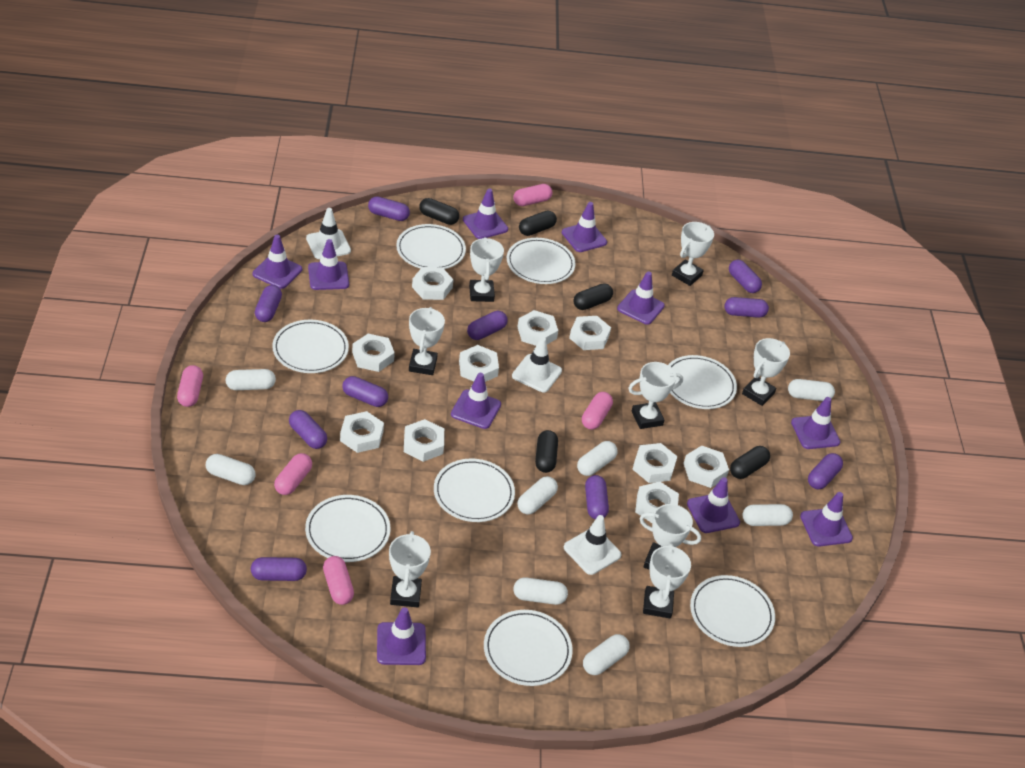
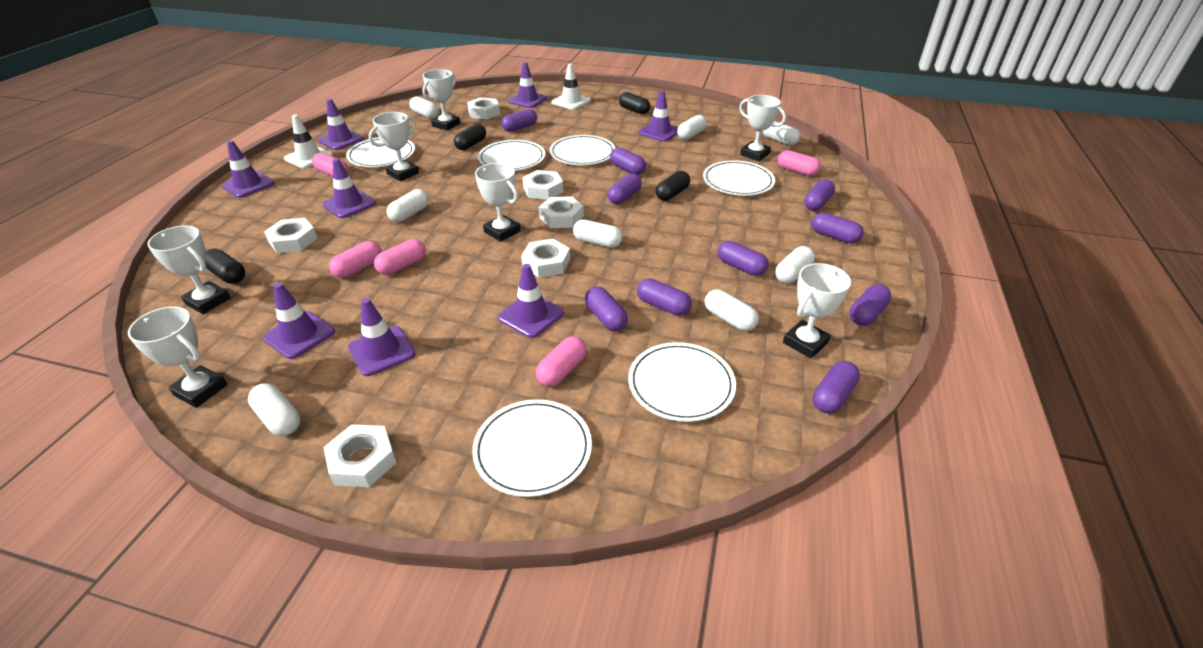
black capsule: 5 -> 4
purple traffic cone: 10 -> 8
white nut: 10 -> 6
white plate: 8 -> 6
white traffic cone: 3 -> 2
white trophy: 8 -> 7

